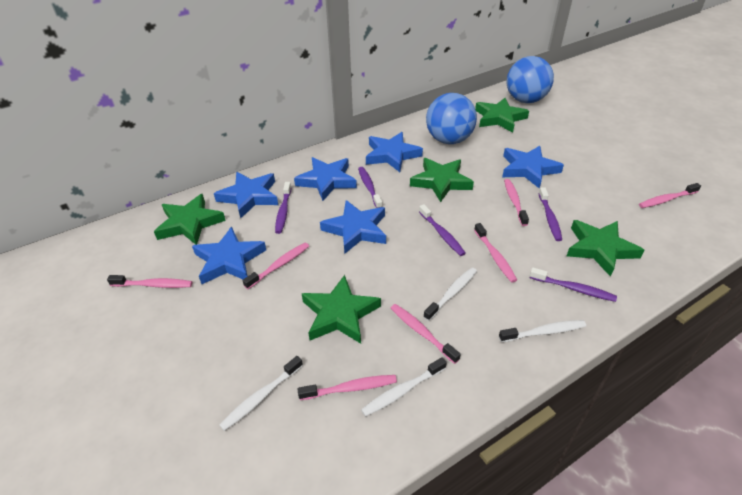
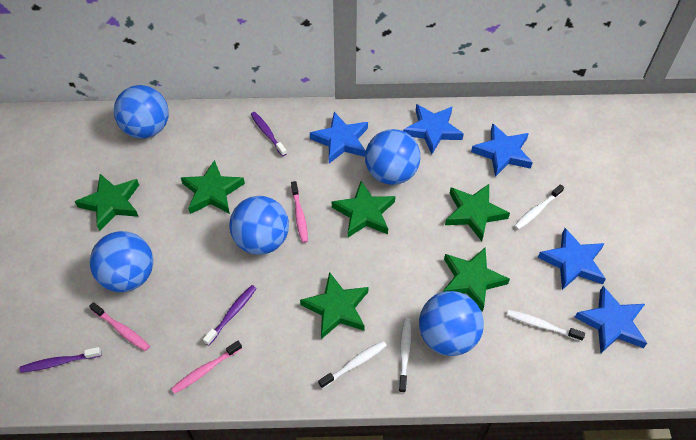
blue ball: 2 -> 5
blue star: 6 -> 5
green star: 5 -> 6
pink toothbrush: 7 -> 3
purple toothbrush: 5 -> 3

